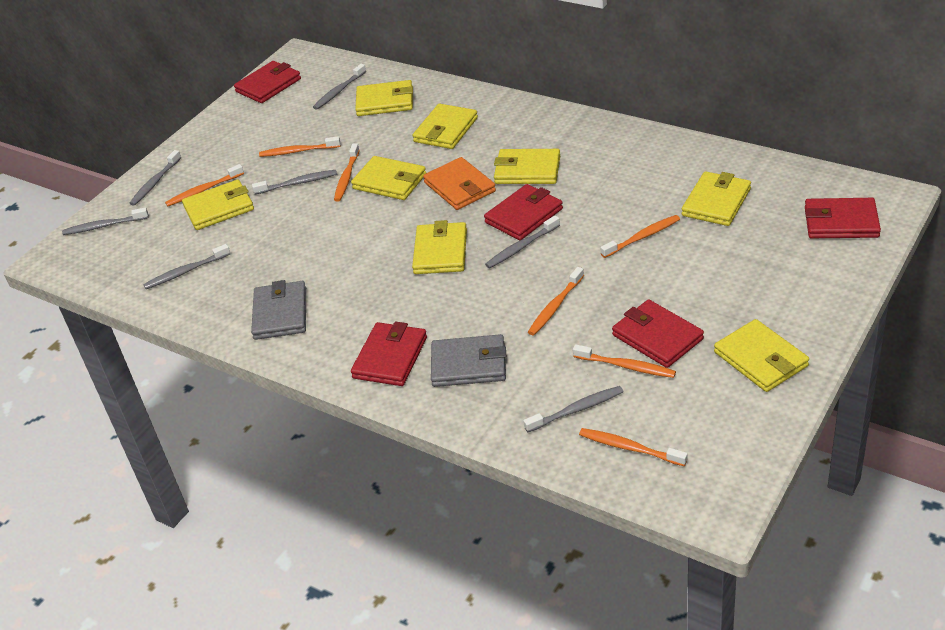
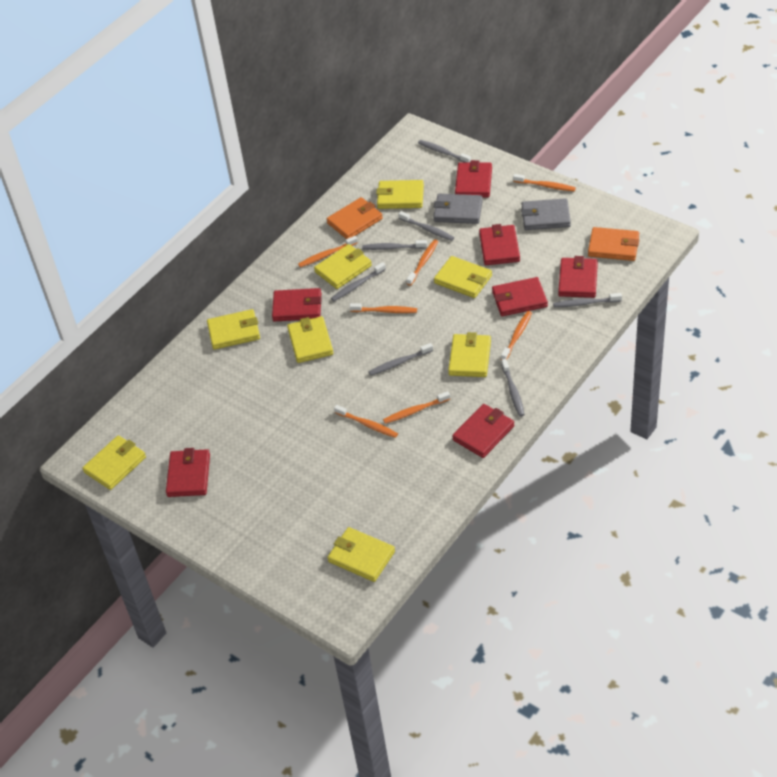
orange wallet: 1 -> 2
red wallet: 5 -> 7

